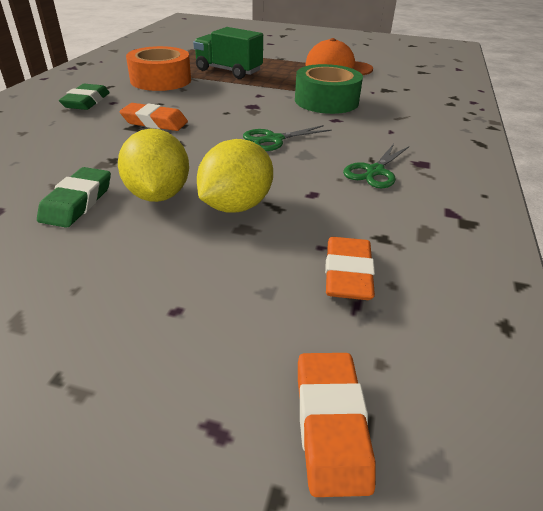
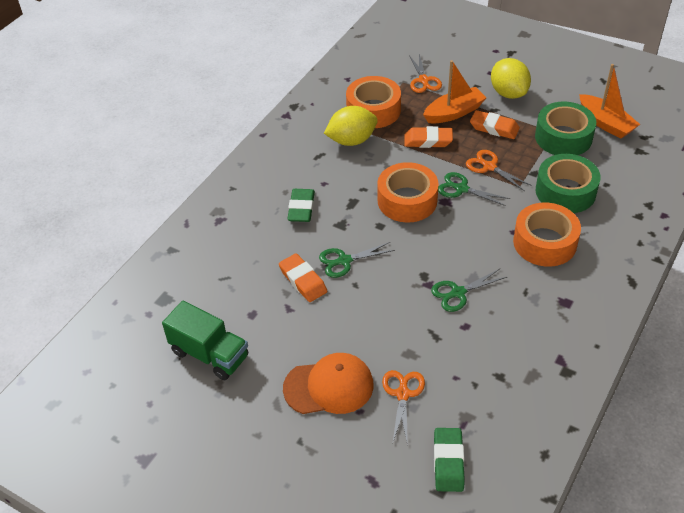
green scissors: 2 -> 3
green tape: 1 -> 2
orange boat: 0 -> 2
orange scissors: 0 -> 3
orange tape: 1 -> 3

